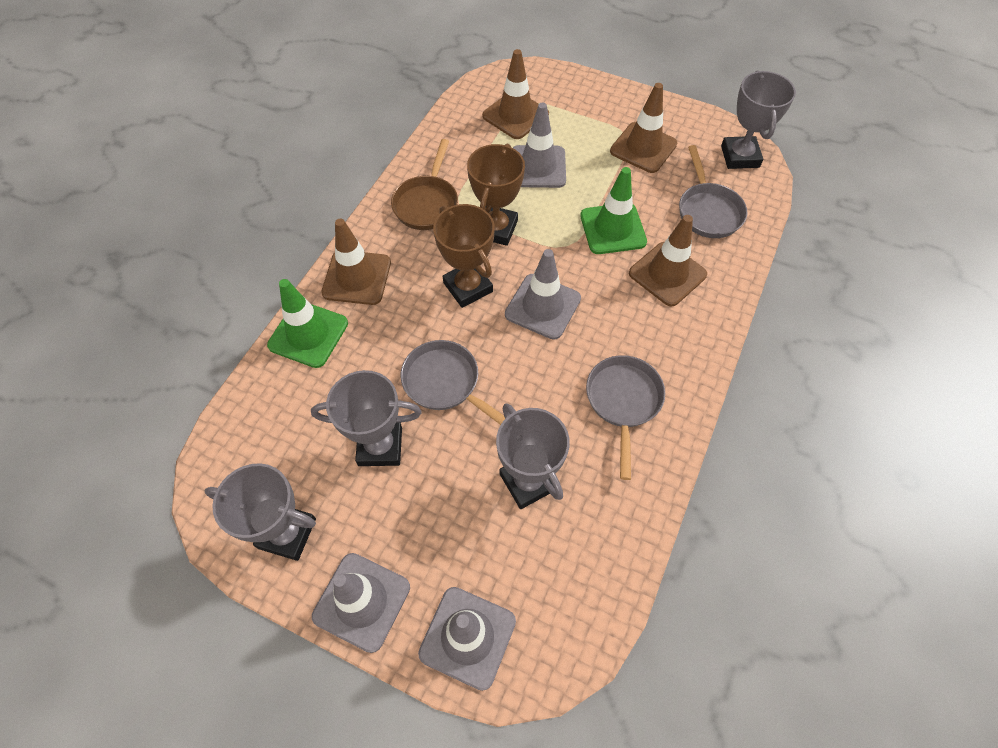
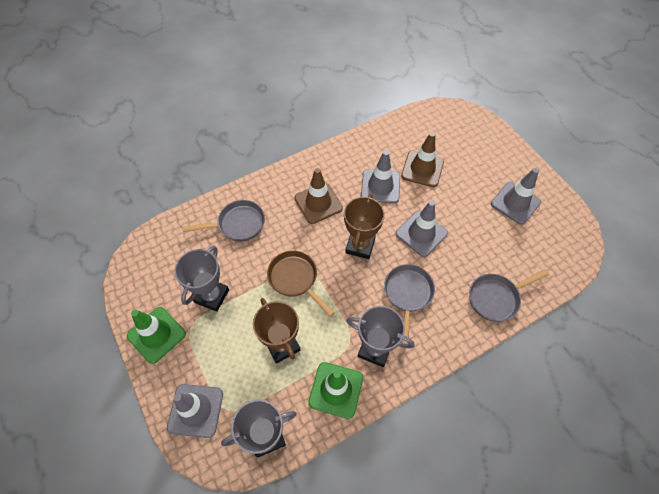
brown traffic cone: 4 -> 2
grey trophy: 4 -> 3

